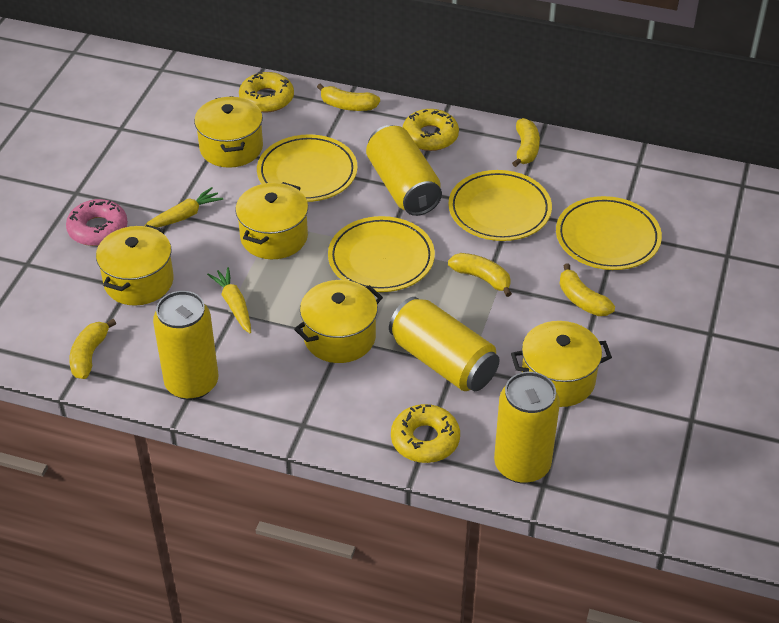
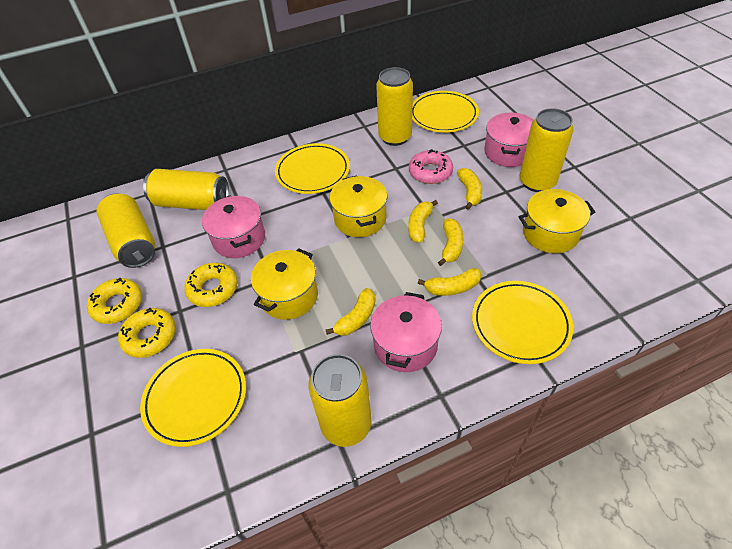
pink pot: 0 -> 3
yellow can: 4 -> 5
yellow carrot: 2 -> 0
yellow pot: 5 -> 3

